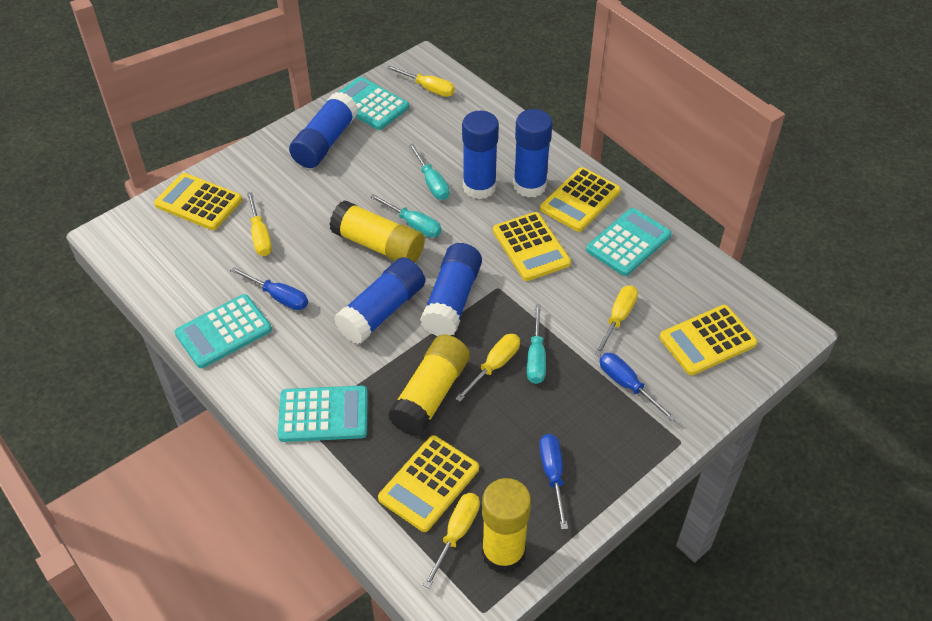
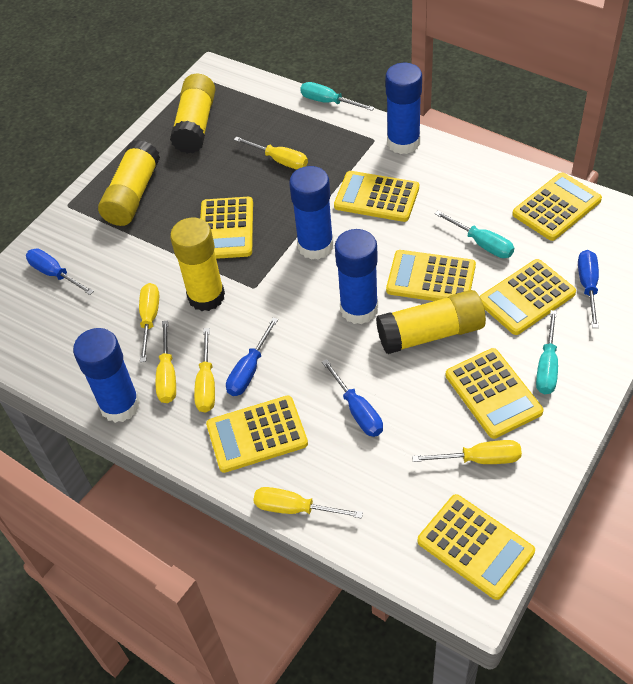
blue glue stick: 5 -> 4
blue screwdriver: 3 -> 4
turquoise calculator: 4 -> 0
yellow calculator: 5 -> 8
yellow glue stick: 3 -> 4
yellow screwdriver: 5 -> 6

